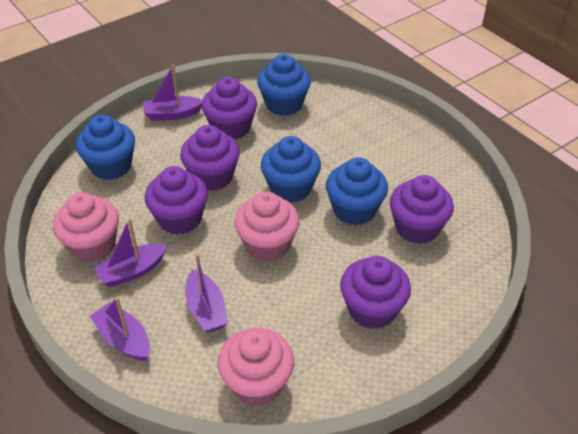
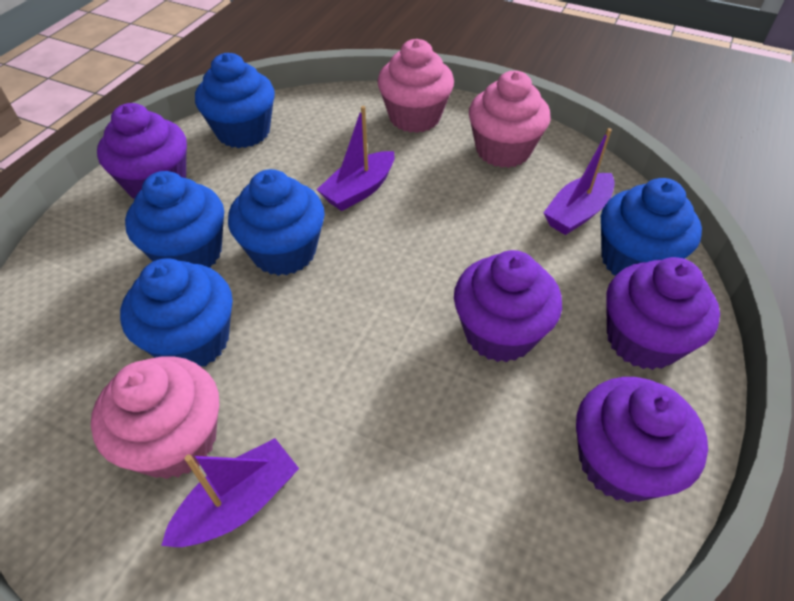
blue cupcake: 4 -> 5
purple boat: 4 -> 3
purple cupcake: 5 -> 4

